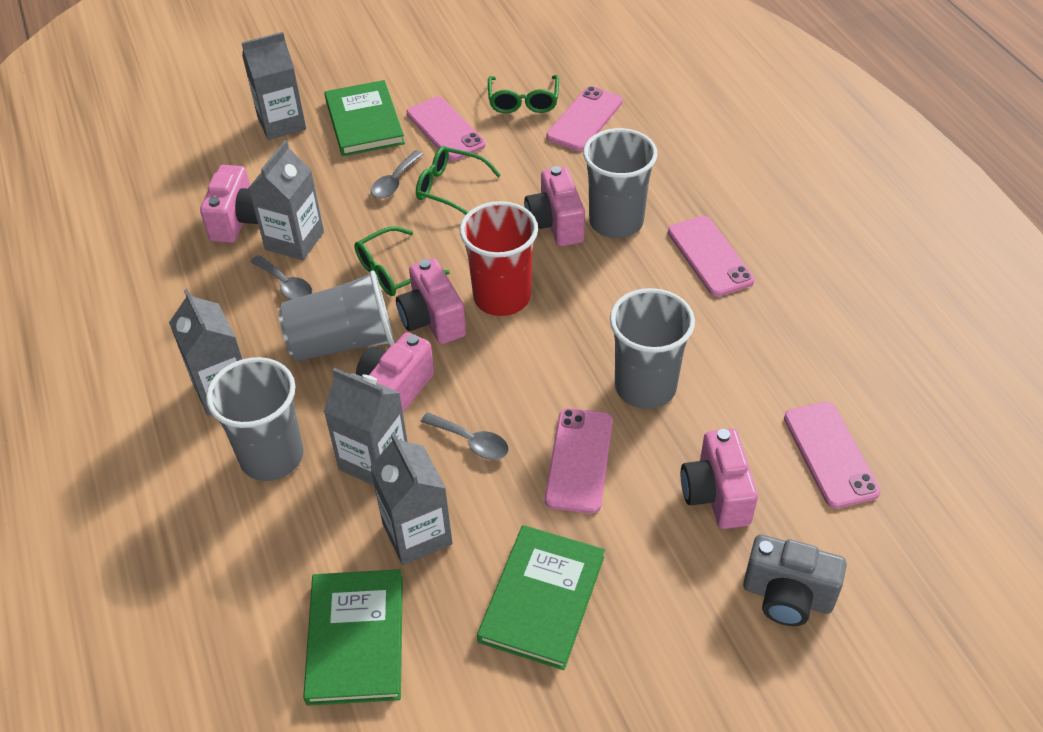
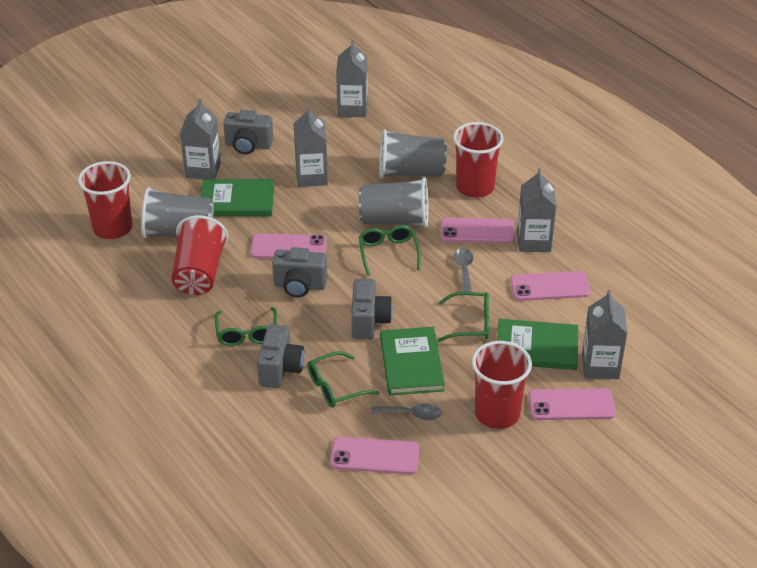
green glasses: 3 -> 4
grey camera: 1 -> 4
grey cup: 4 -> 3
grey spoon: 3 -> 2
pink camera: 5 -> 0
red cup: 1 -> 4

